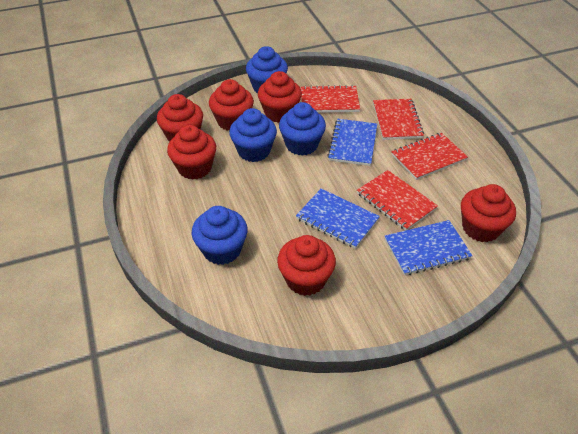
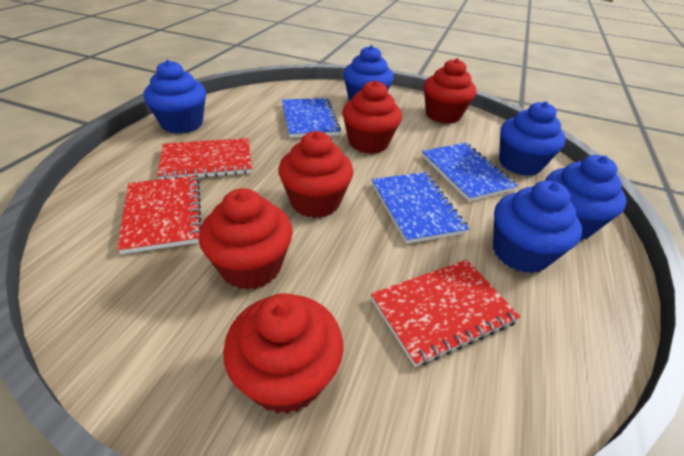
blue cupcake: 4 -> 5
red cupcake: 6 -> 5
red notebook: 4 -> 3

